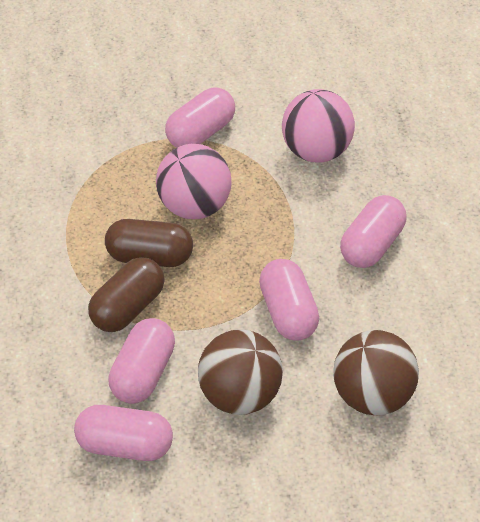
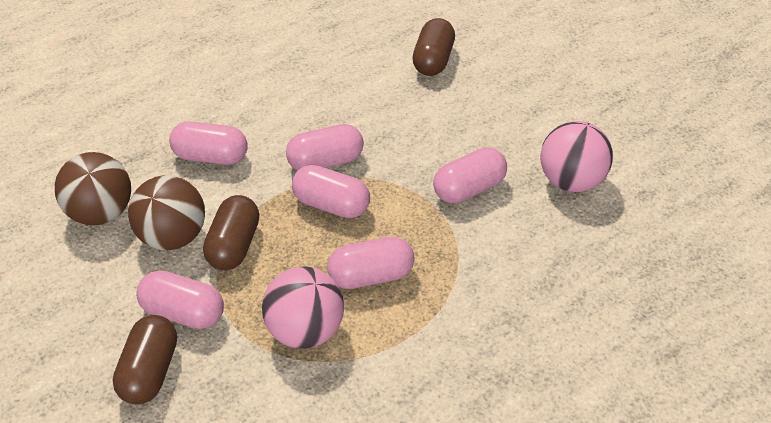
brown capsule: 2 -> 3
pink capsule: 5 -> 6

